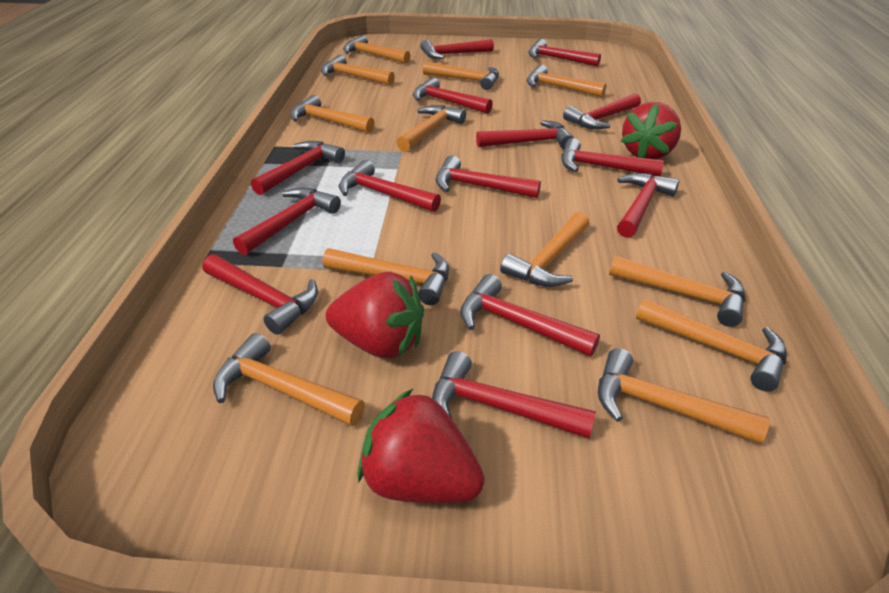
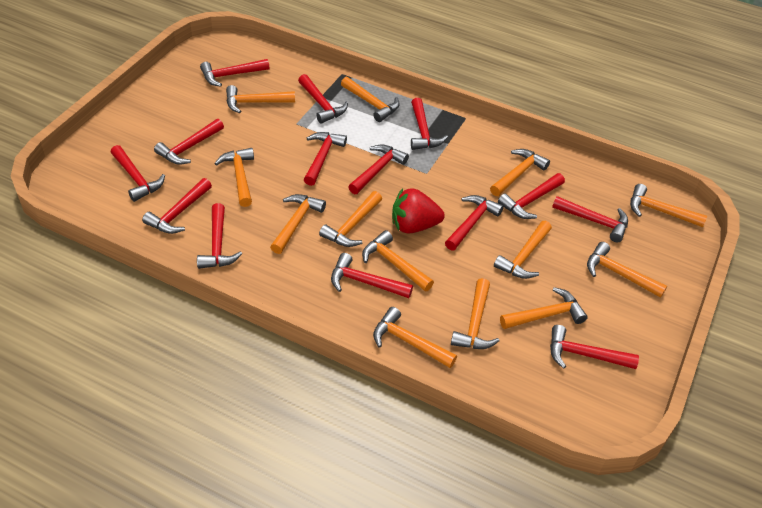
orange hammer: 12 -> 13
red strawberry: 3 -> 1

